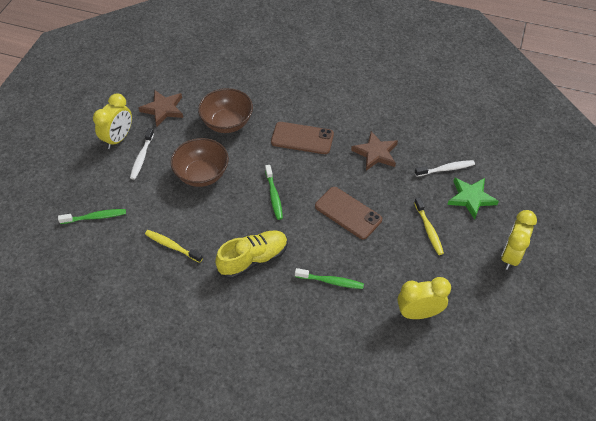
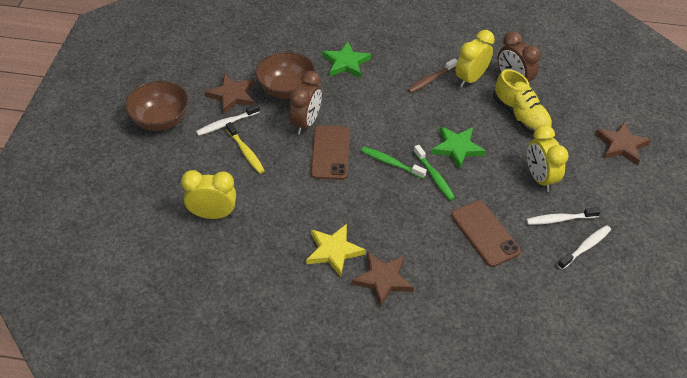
brown clock: 0 -> 2
brown star: 2 -> 3
brown toothbrush: 0 -> 1
green star: 1 -> 2
green toothbrush: 3 -> 2
white toothbrush: 2 -> 3
yellow star: 0 -> 1
yellow toothbrush: 2 -> 1

